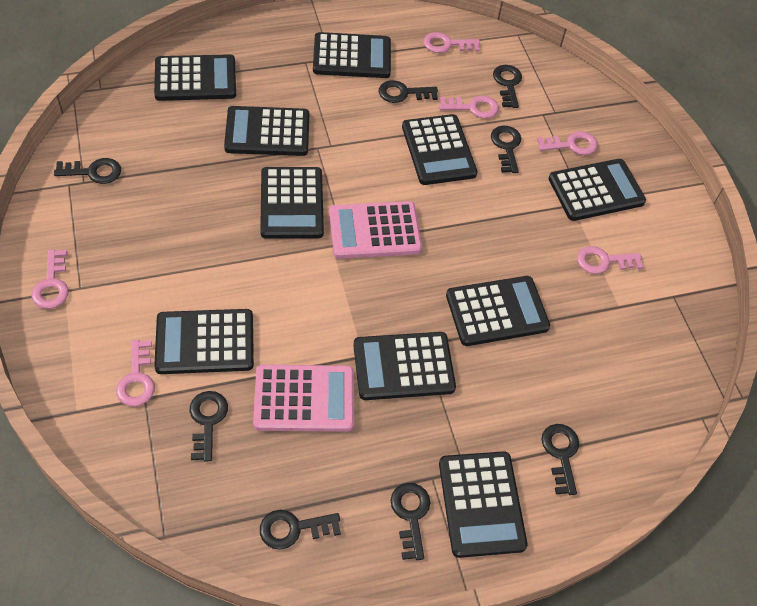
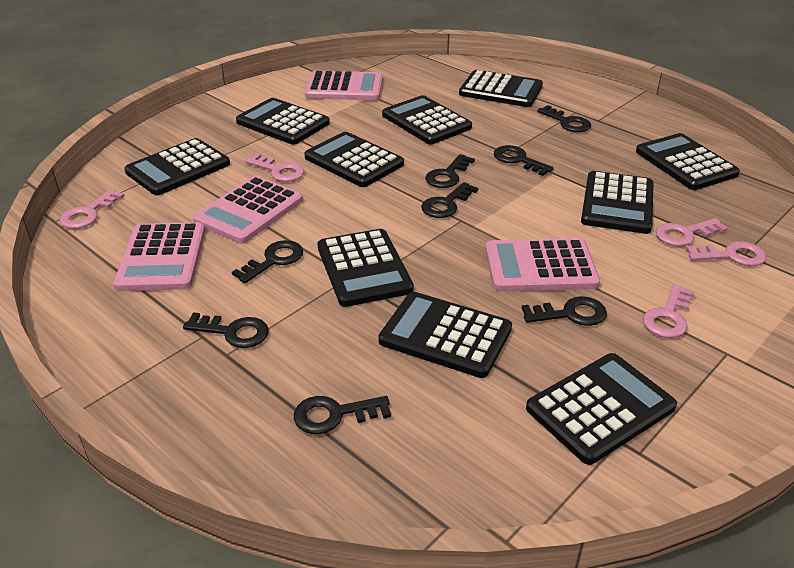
pink calculator: 2 -> 4
pink key: 6 -> 5

